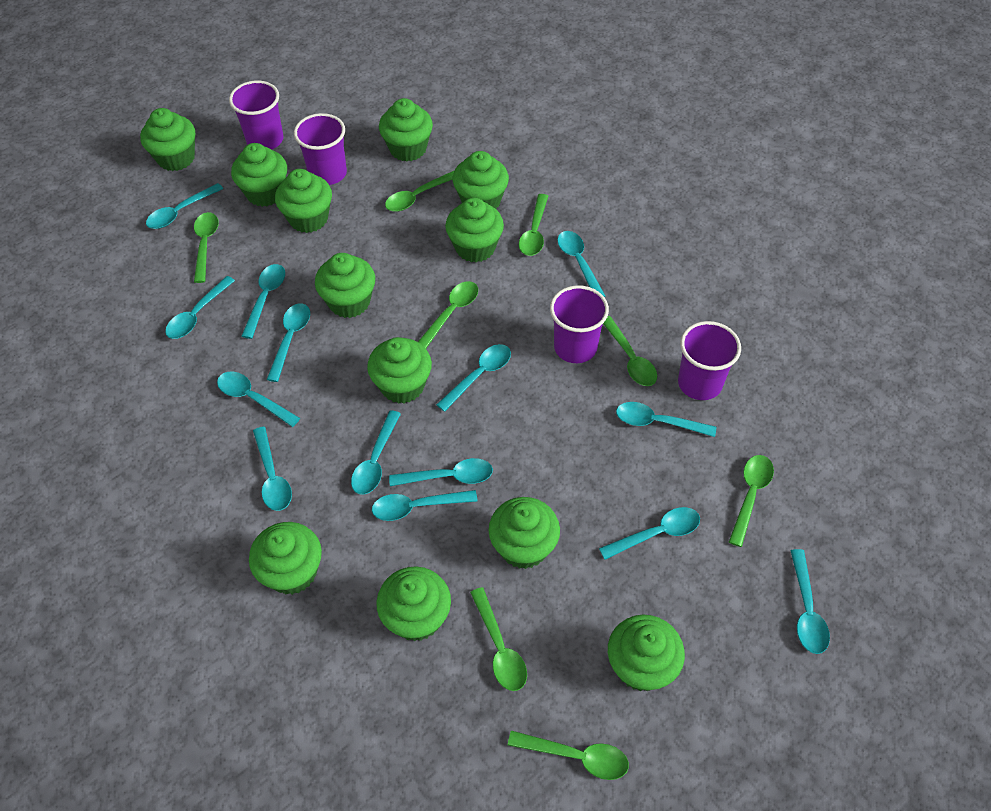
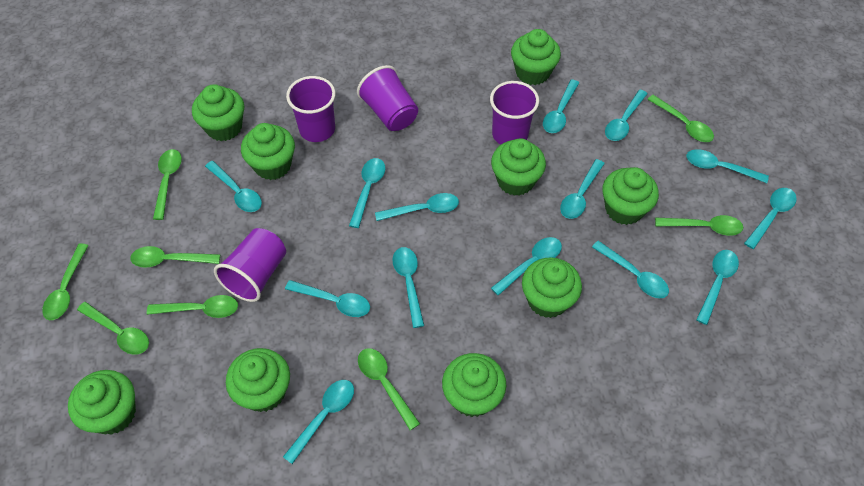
green cupcake: 12 -> 9

